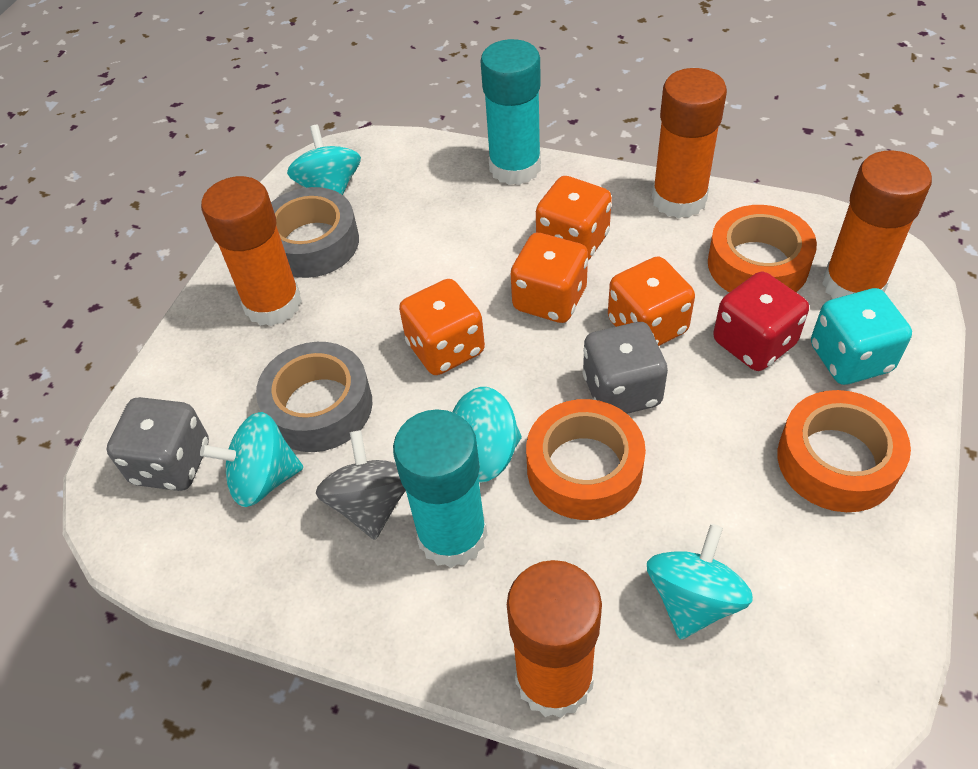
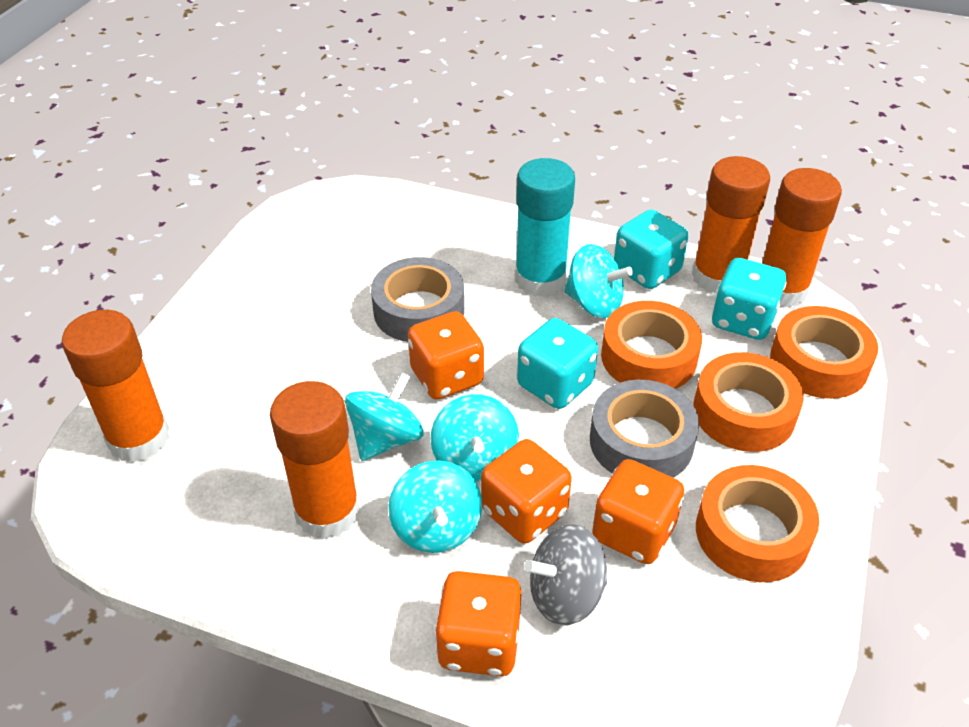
grey dice: 2 -> 0
orange tape: 3 -> 4
red dice: 1 -> 0
turquoise dice: 1 -> 3
turquoise glue stick: 2 -> 1

